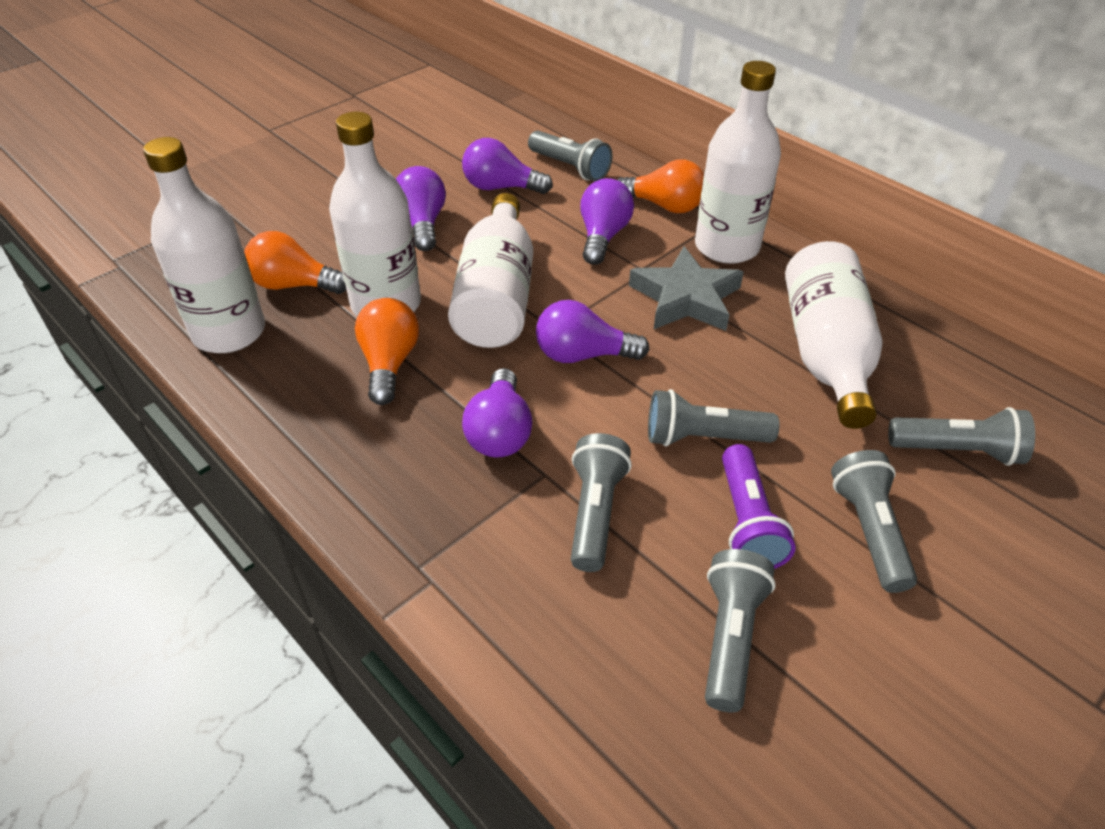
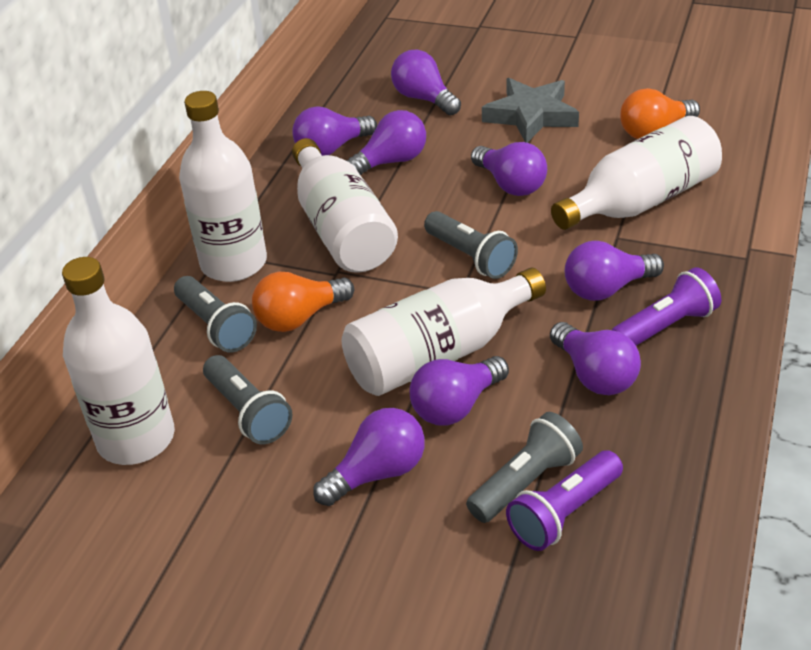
grey flashlight: 6 -> 4
orange light bulb: 3 -> 2
purple flashlight: 1 -> 2
purple light bulb: 5 -> 8

